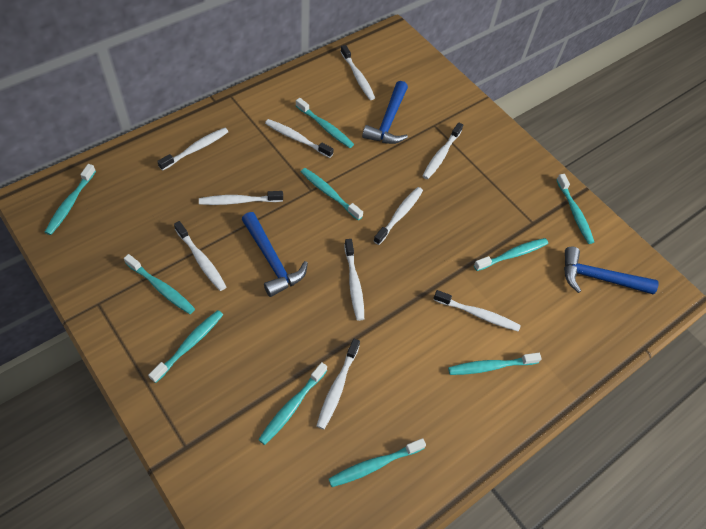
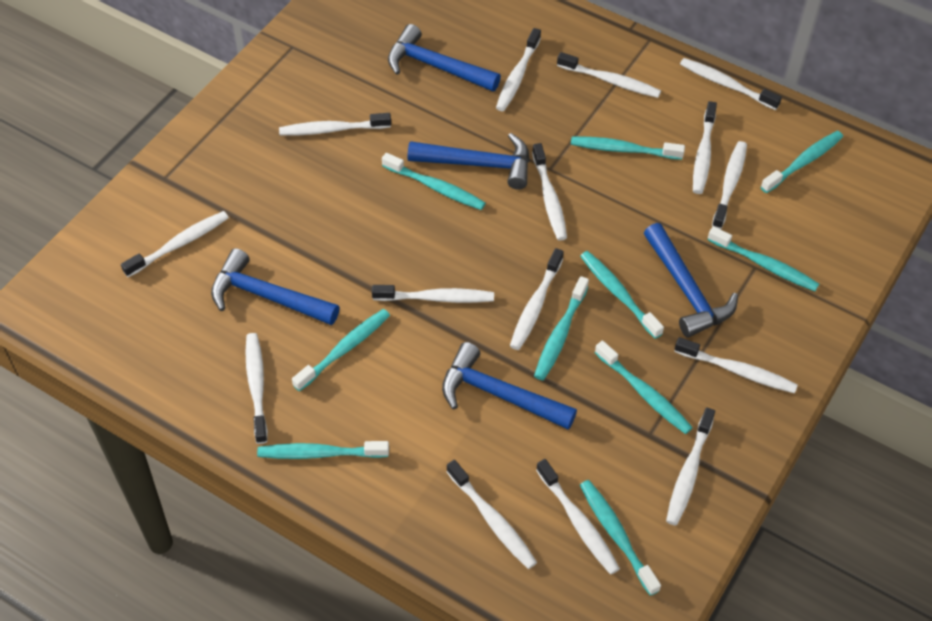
blue hammer: 3 -> 5
white toothbrush: 10 -> 15

